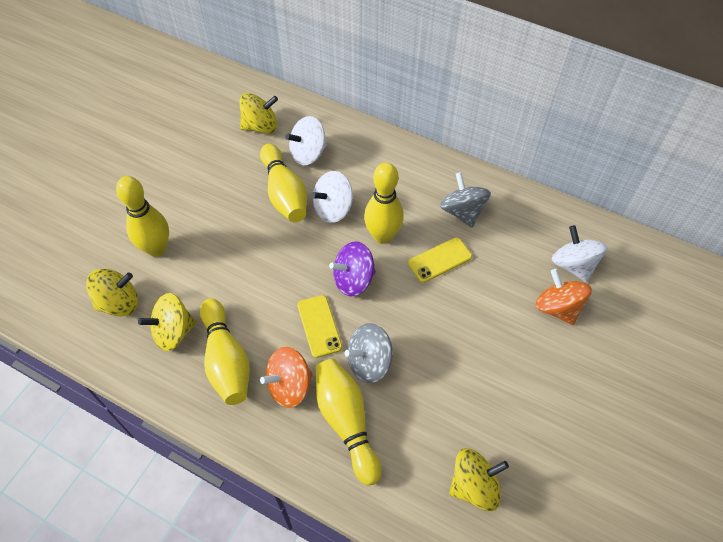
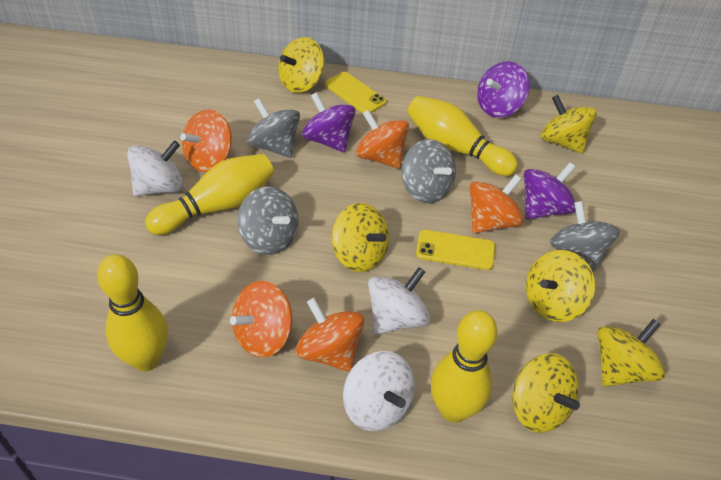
grey spinning top: 2 -> 4
orange spinning top: 2 -> 5
purple spinning top: 1 -> 3
yellow bowling pin: 5 -> 4
yellow spinning top: 4 -> 6

